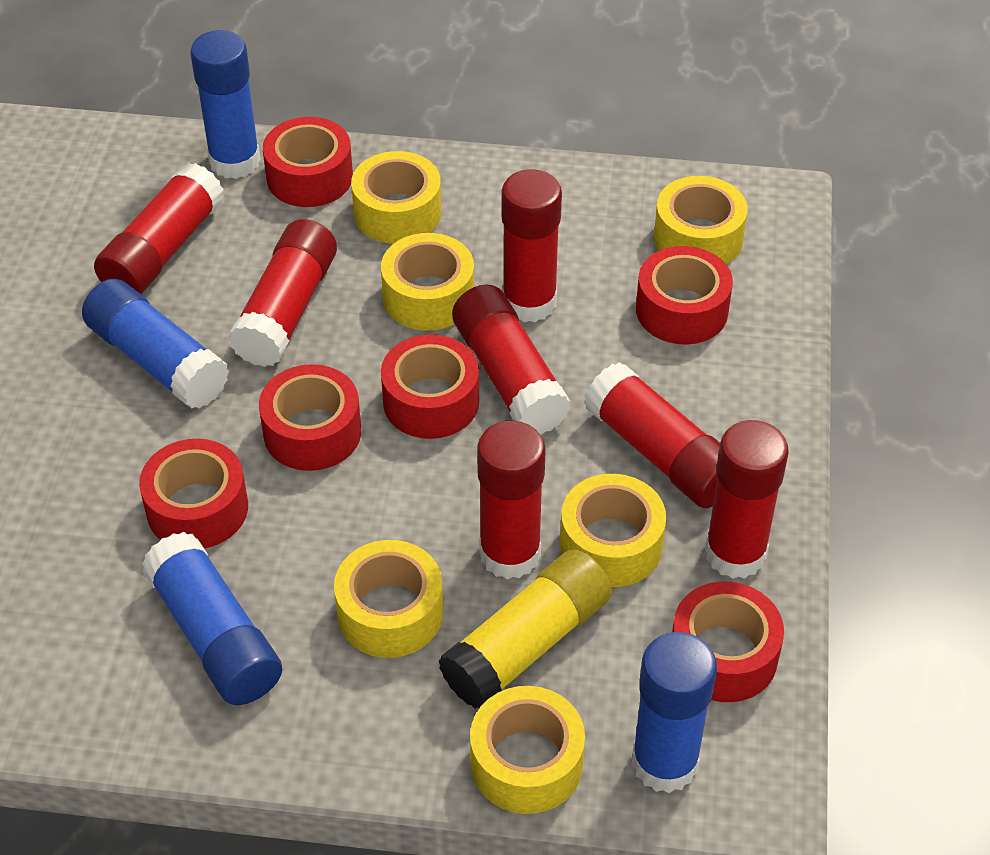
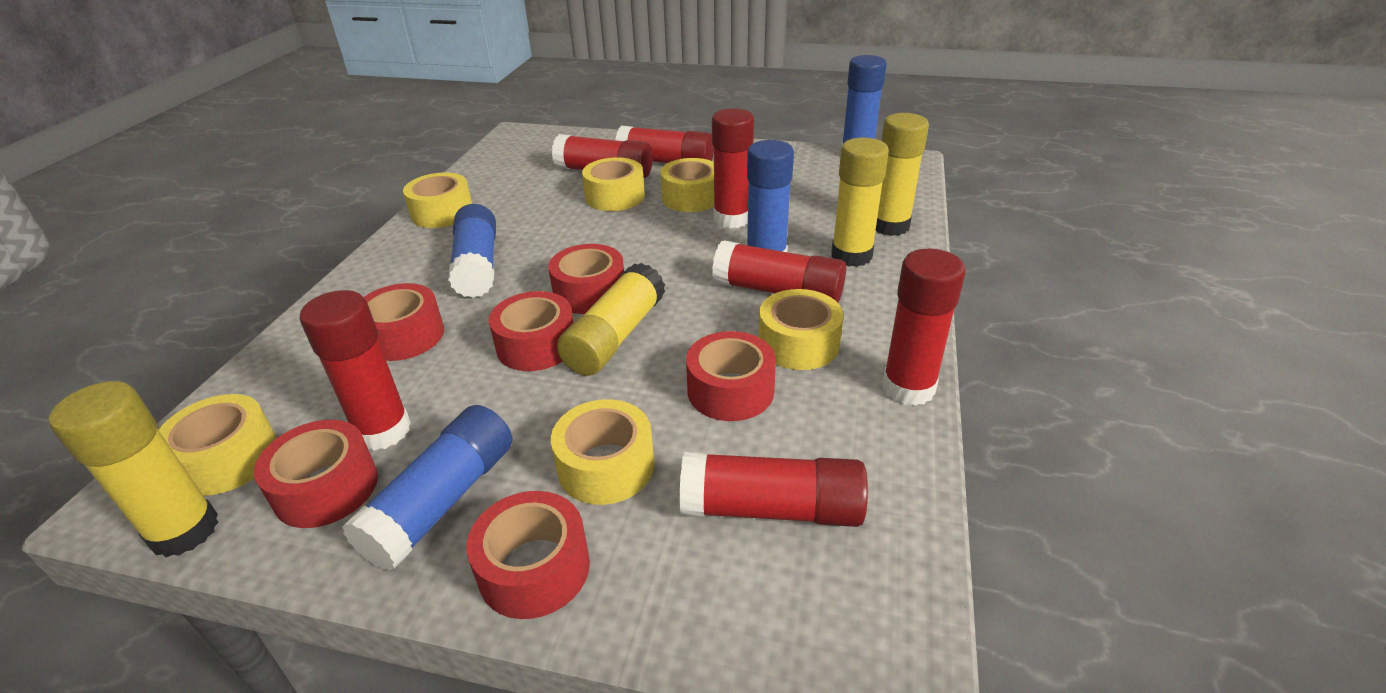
yellow glue stick: 1 -> 4

